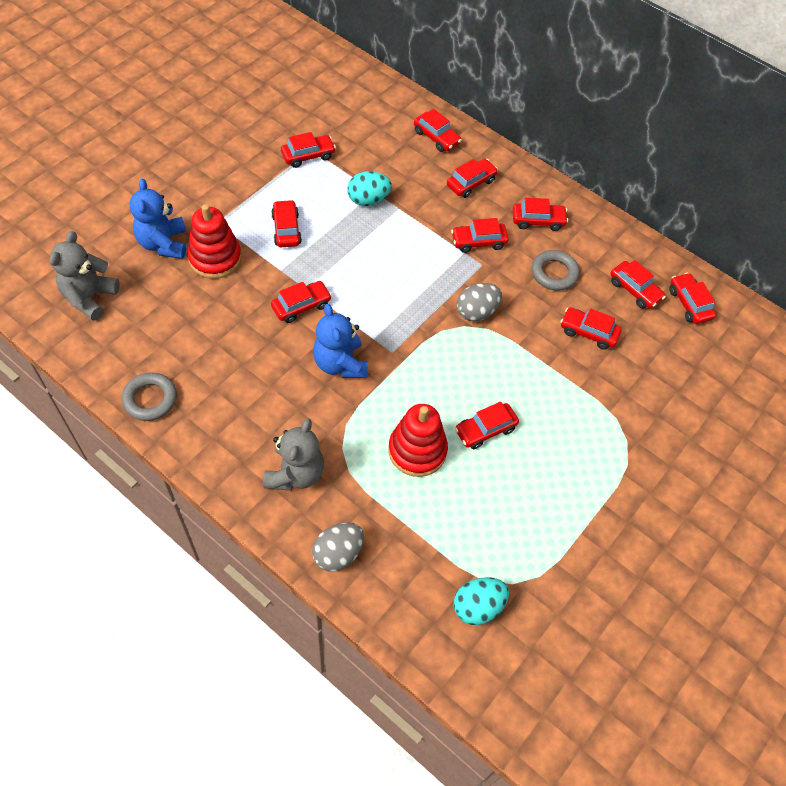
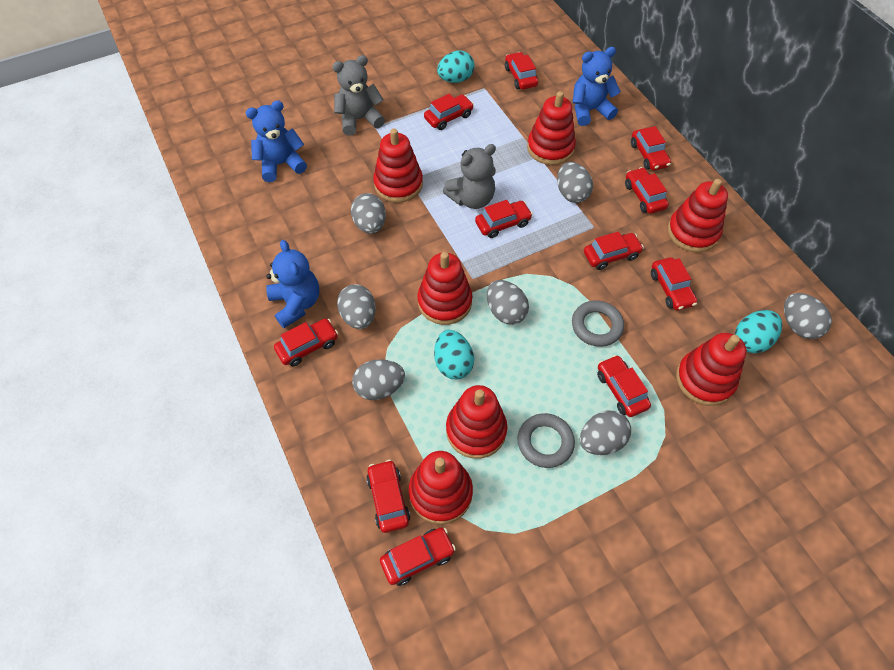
blue teddy bear: 2 -> 3
grey egg: 2 -> 7
red stacking toy: 2 -> 7
turquoise egg: 2 -> 3

